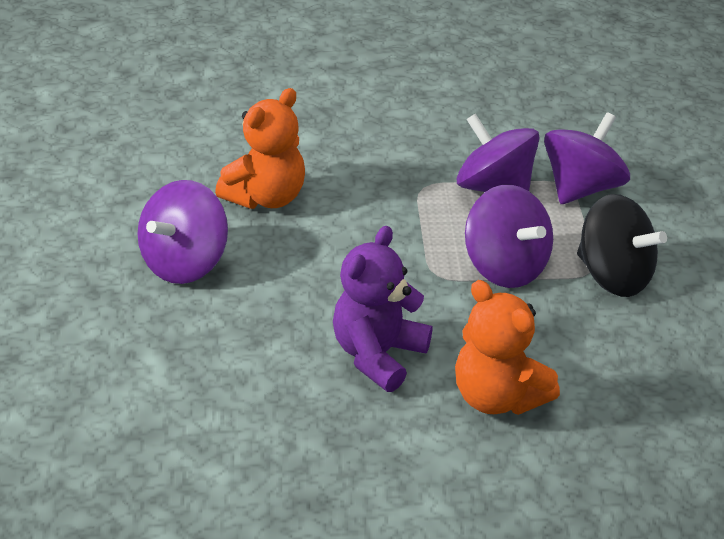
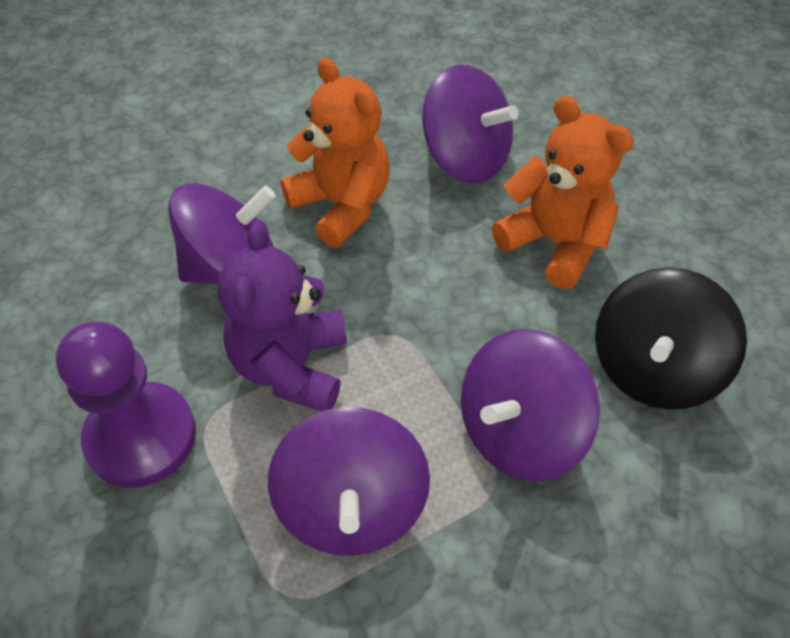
purple pawn: 0 -> 1

